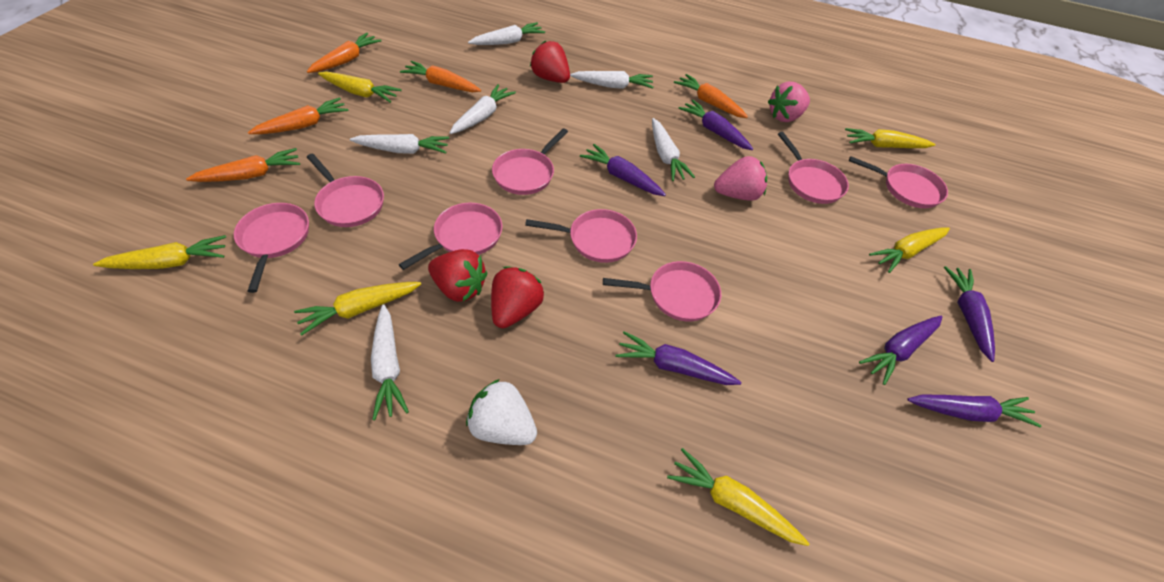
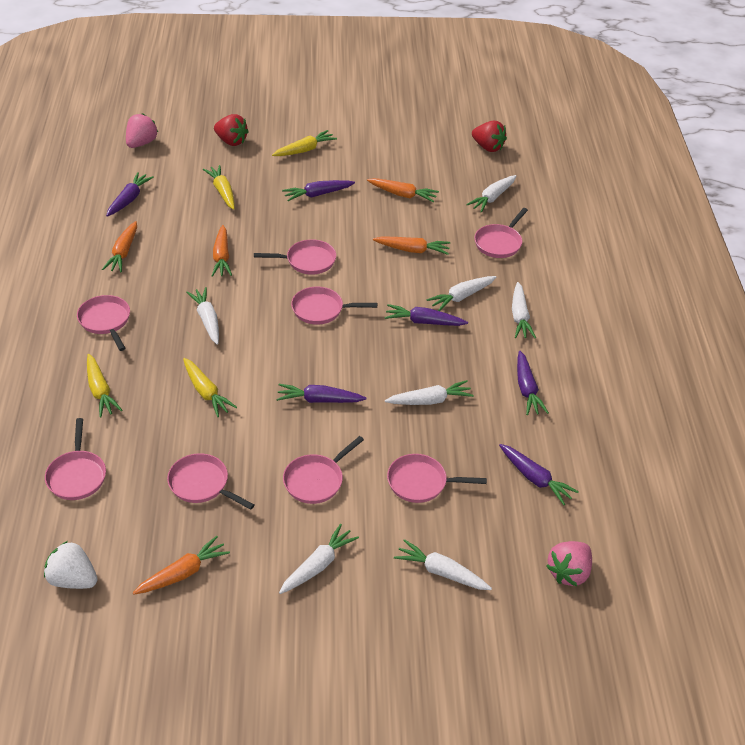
red strawberry: 3 -> 2
white carrot: 6 -> 7
yellow carrot: 6 -> 4

